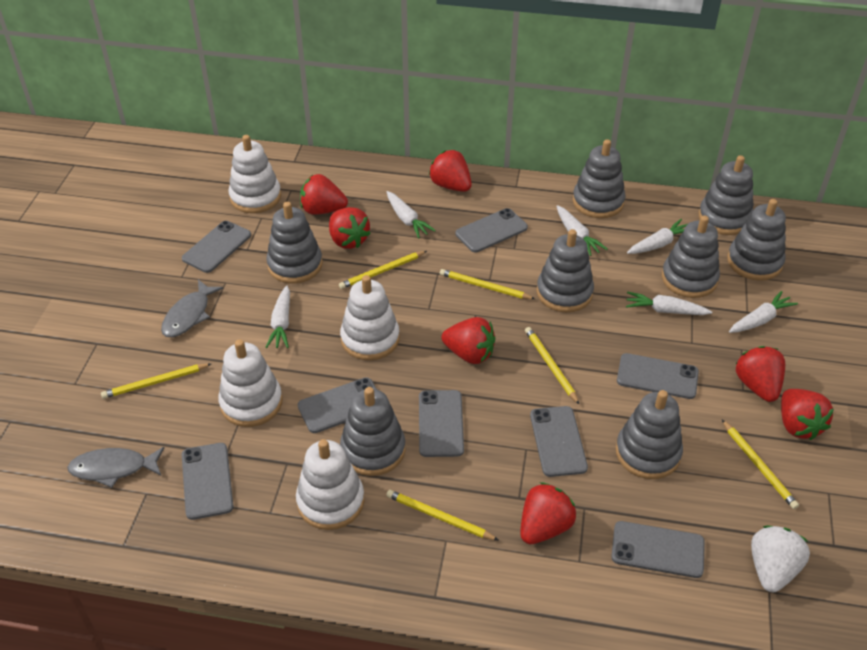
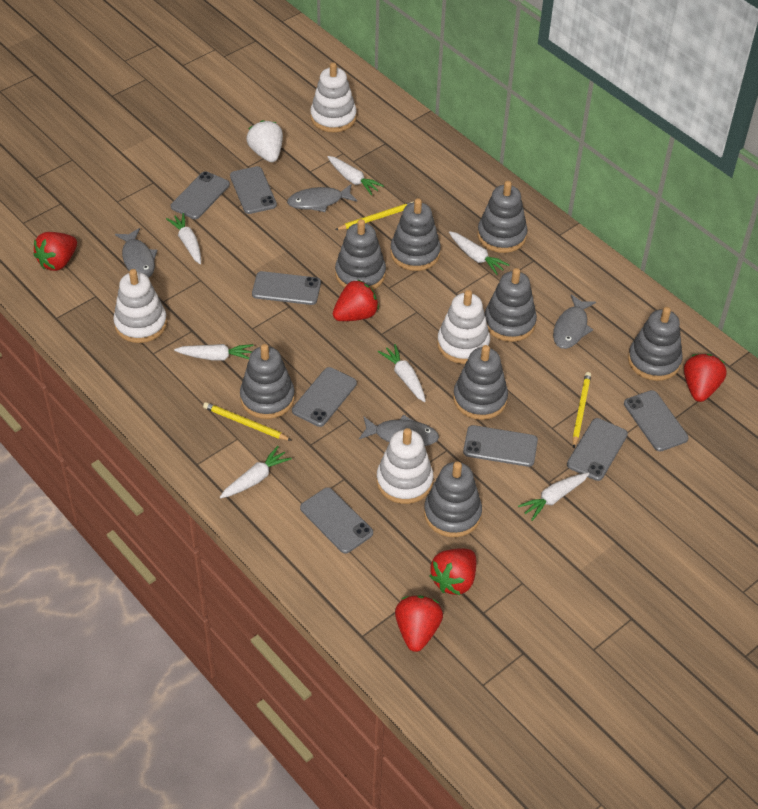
grey fish: 2 -> 4
red strawberry: 7 -> 5
white carrot: 6 -> 7
yellow pencil: 6 -> 3

